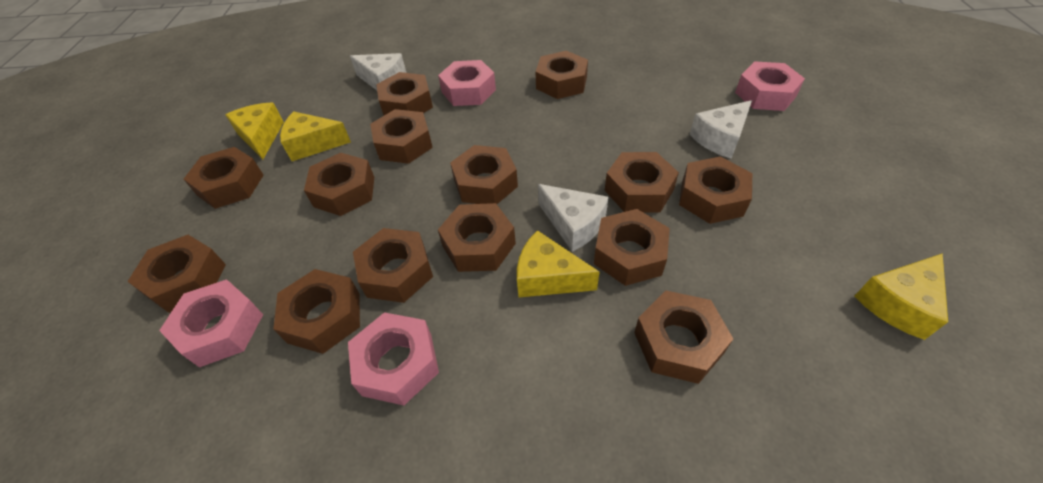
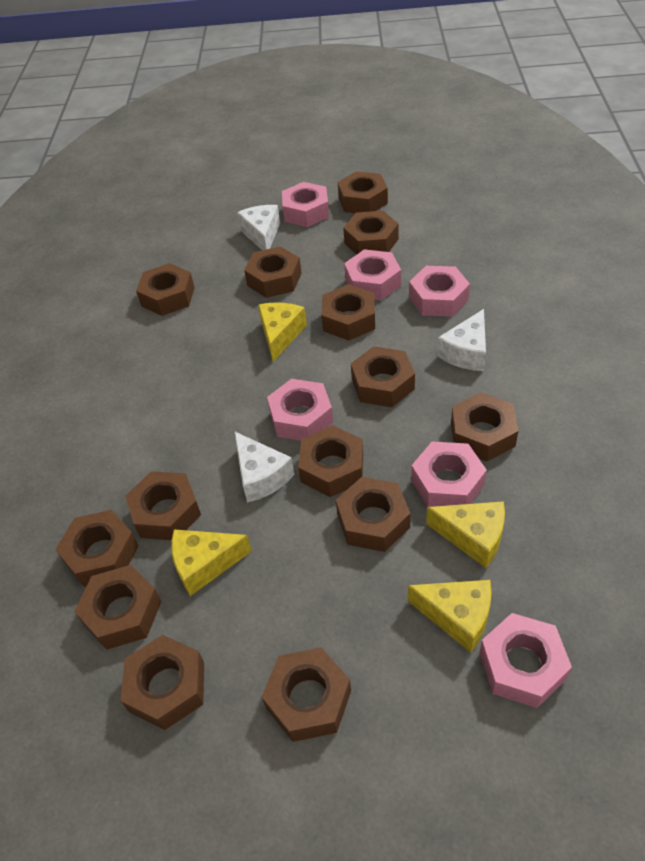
pink nut: 4 -> 6

